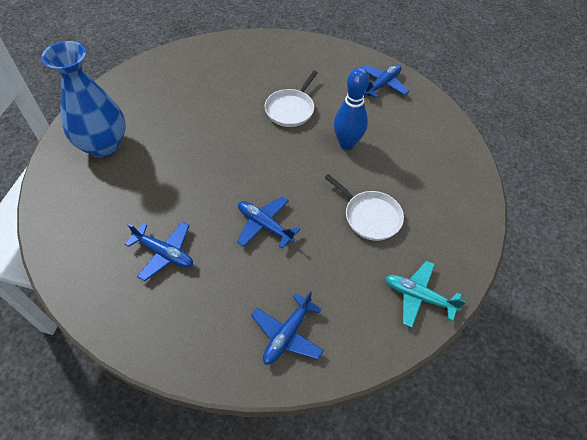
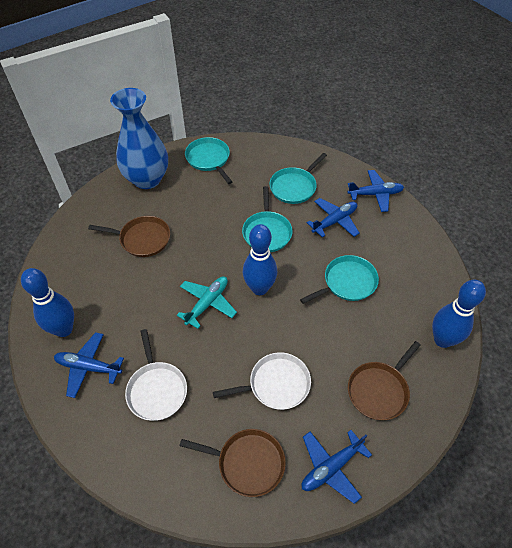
blue bowling pin: 1 -> 3
brown pan: 0 -> 3
turquoise pan: 0 -> 4

